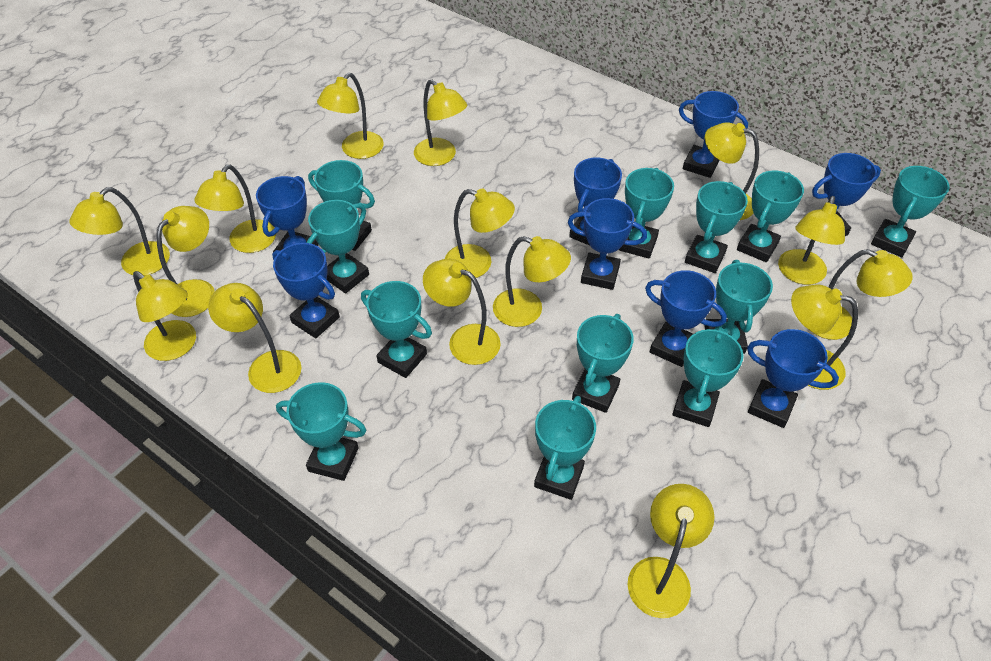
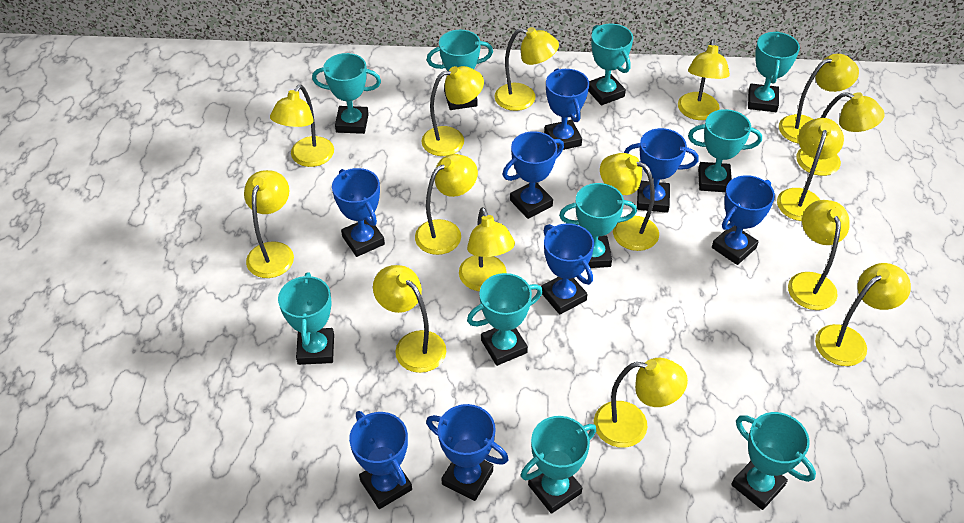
turquoise trophy: 12 -> 10

